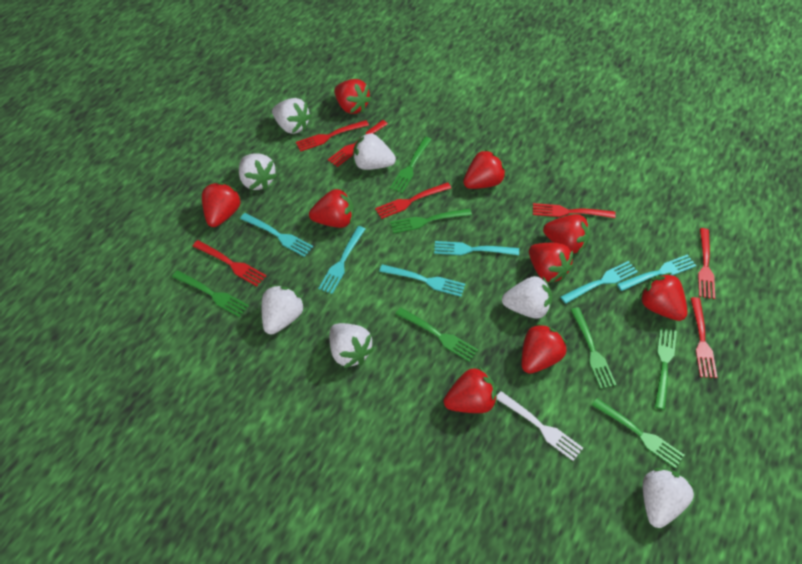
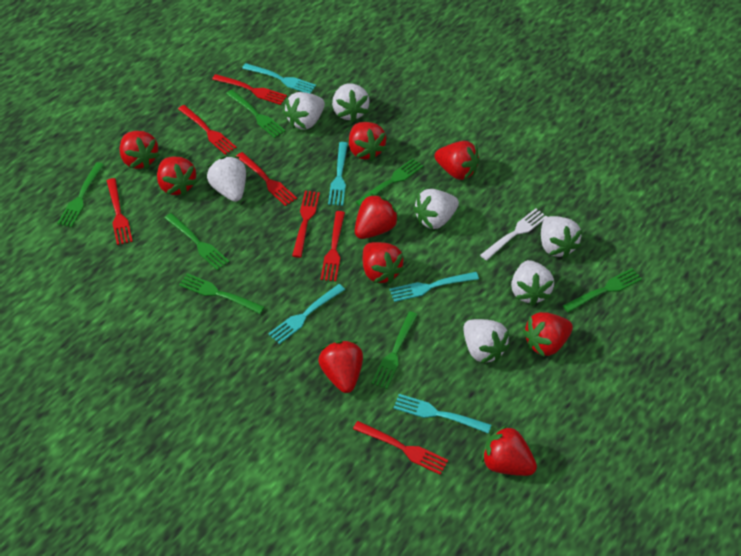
turquoise fork: 6 -> 5

